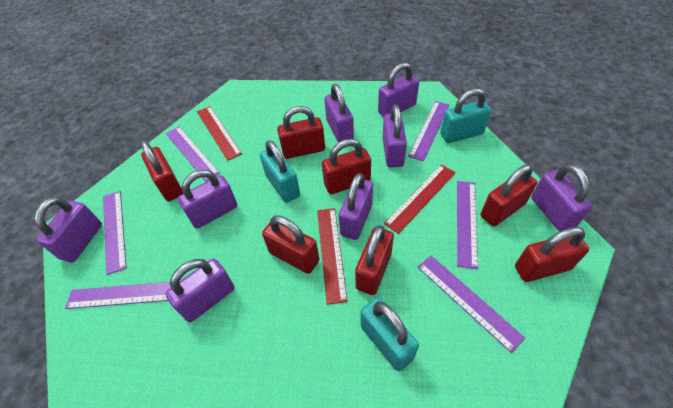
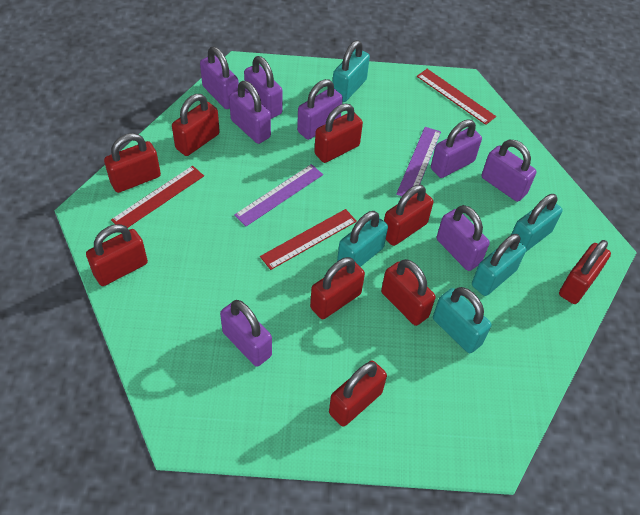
purple ruler: 6 -> 2
red padlock: 7 -> 9
turquoise padlock: 3 -> 5

